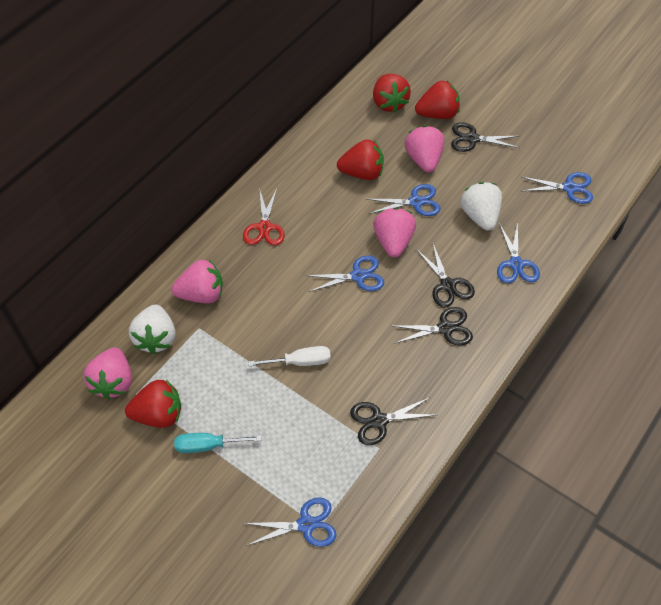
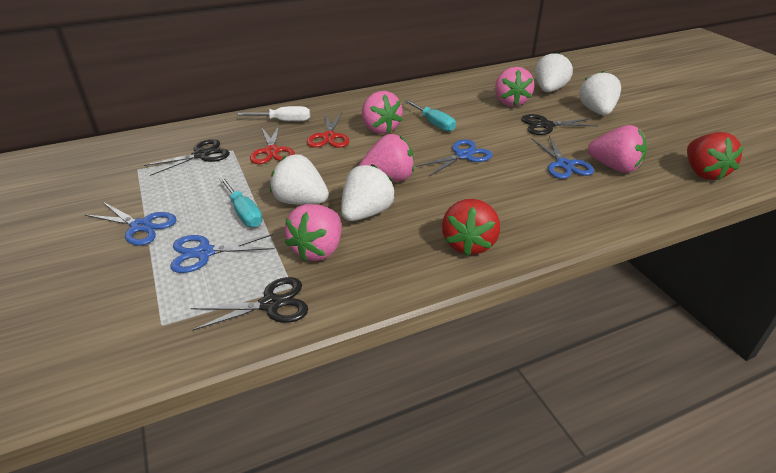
black scissors: 4 -> 3
blue scissors: 5 -> 4
pink strawberry: 4 -> 5
red scissors: 1 -> 2
red strawberry: 4 -> 2
turquoise screwdriver: 1 -> 2
white strawberry: 2 -> 4

